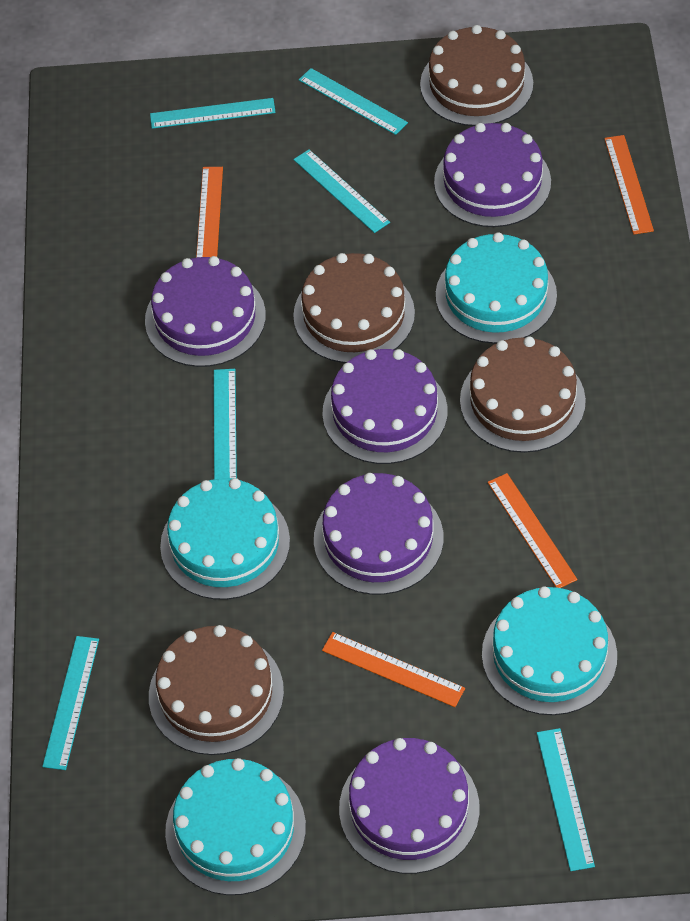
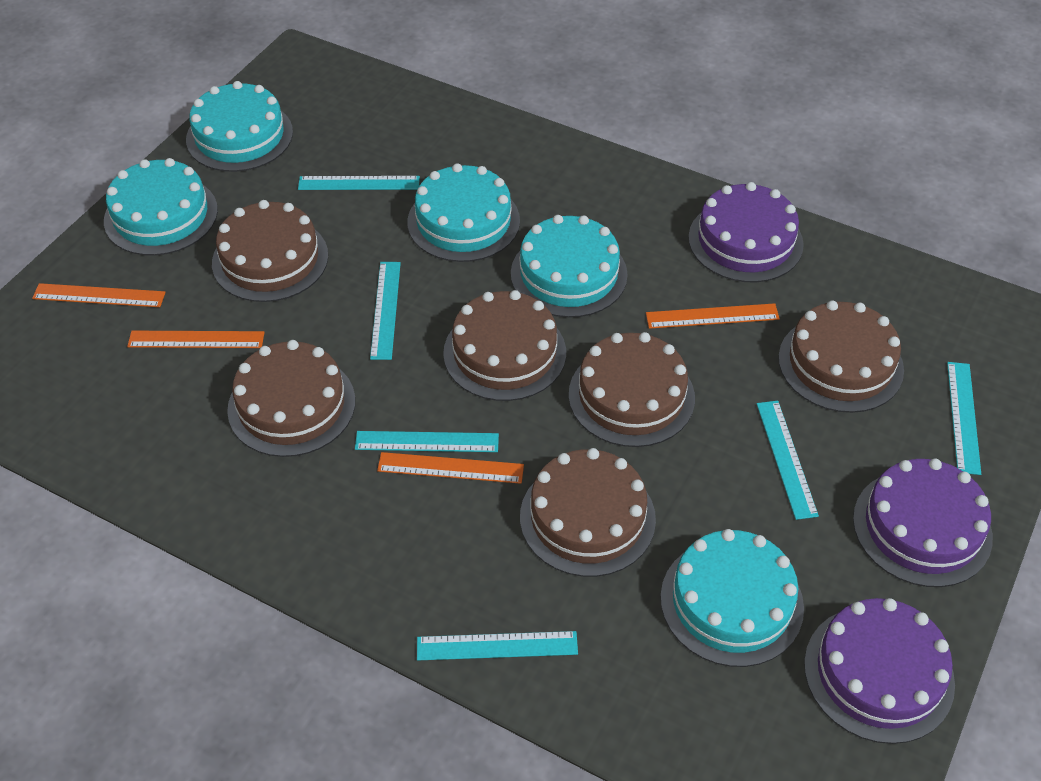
brown cake: 4 -> 6
purple cake: 5 -> 3
turquoise cake: 4 -> 5

